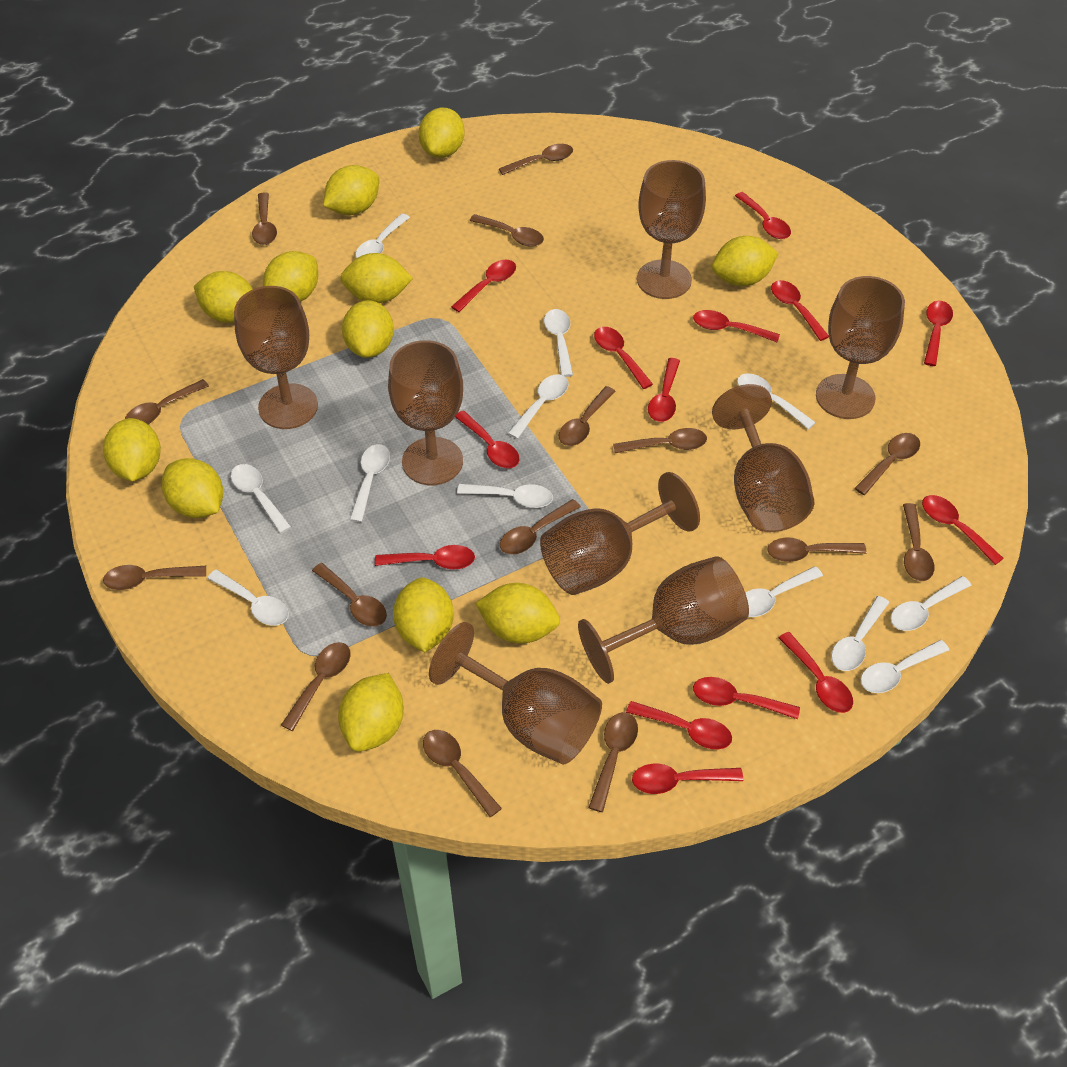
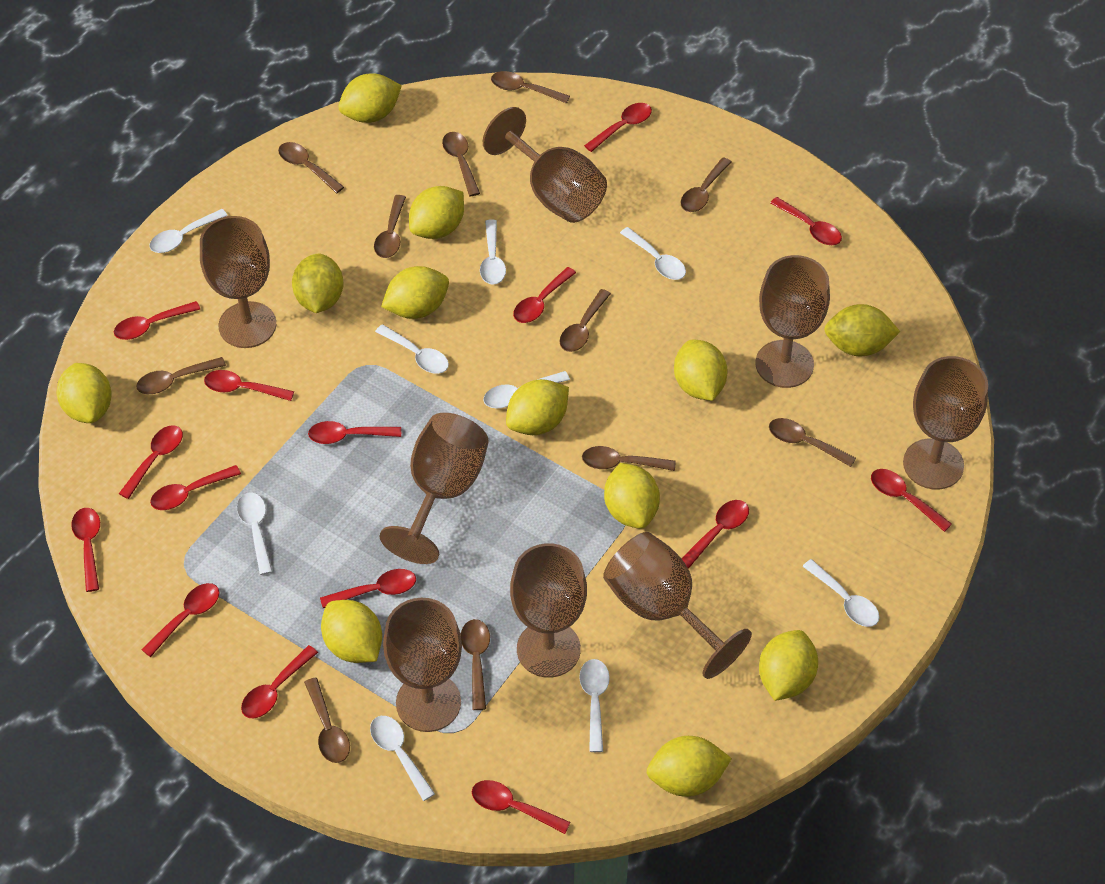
brown spoon: 15 -> 11
red spoon: 14 -> 15
white spoon: 12 -> 9

